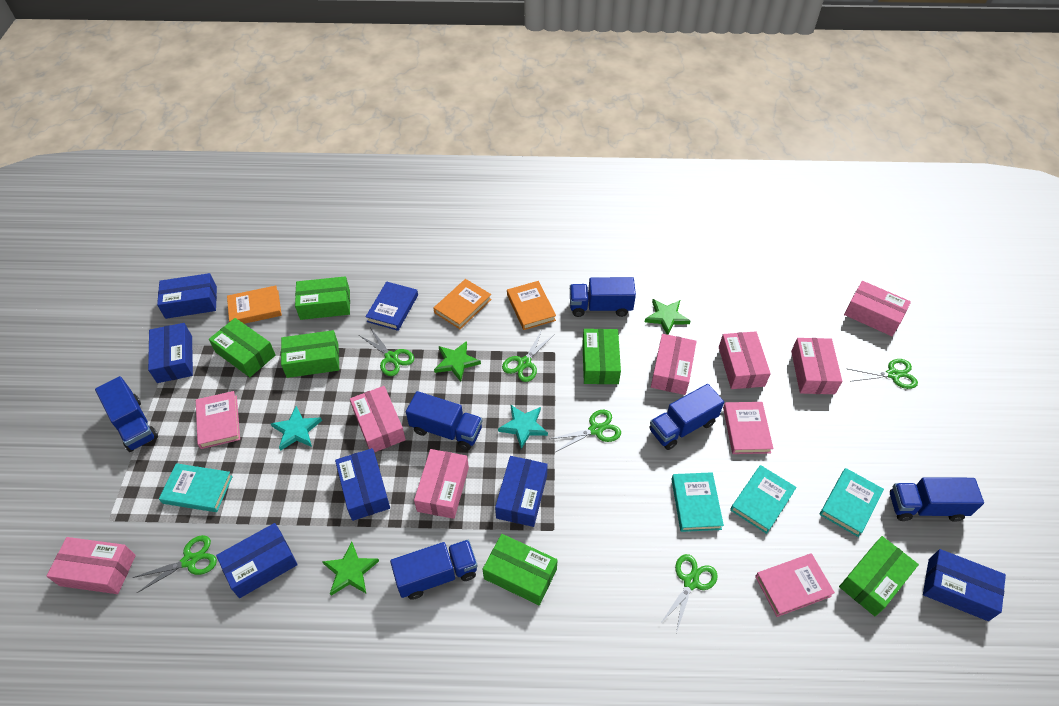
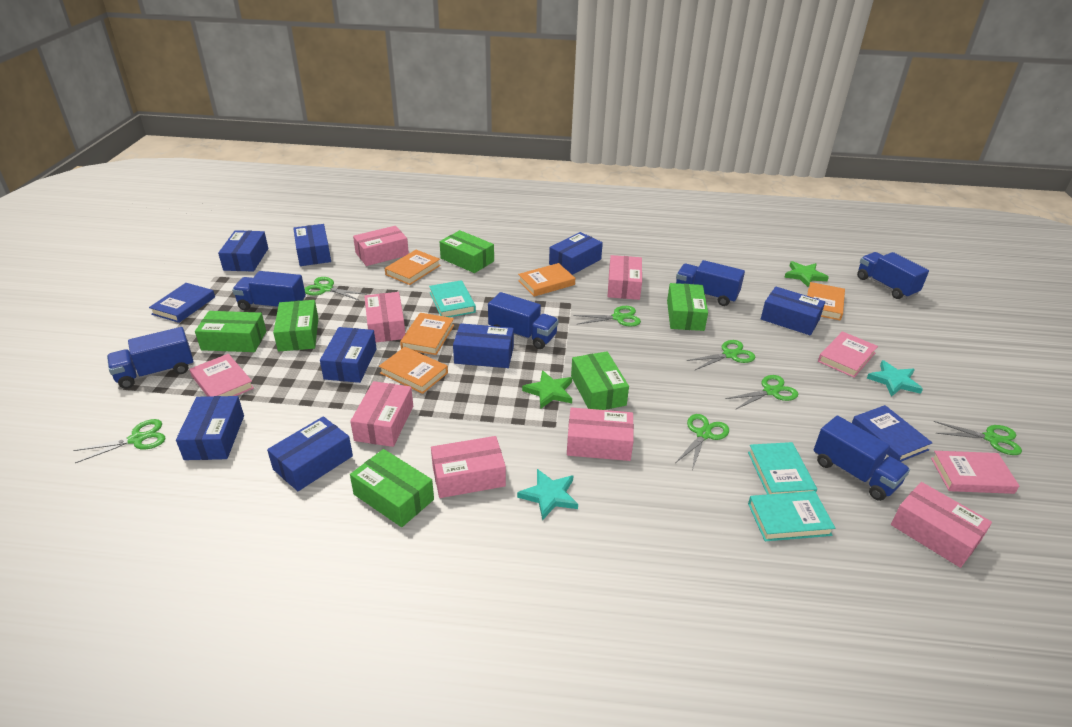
blue book: 1 -> 2
blue box: 6 -> 8
green scissors: 6 -> 7
green star: 3 -> 2
orange book: 3 -> 5
turquoise book: 4 -> 3

